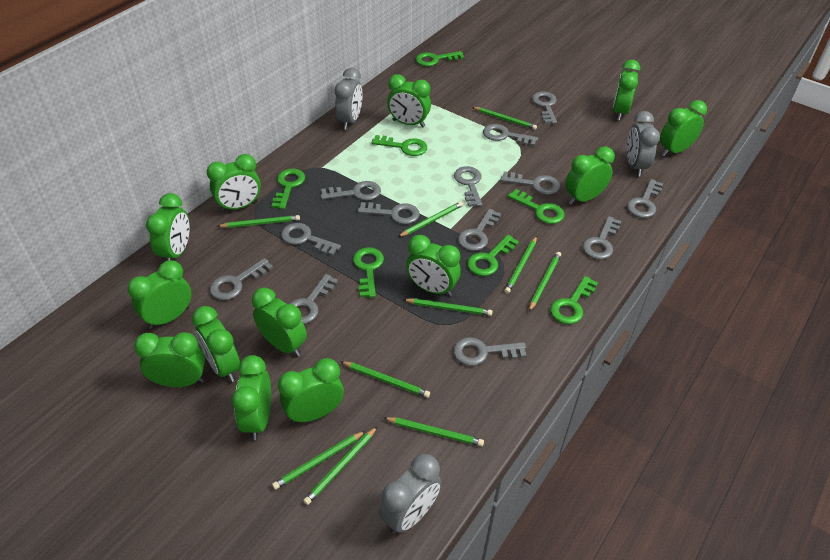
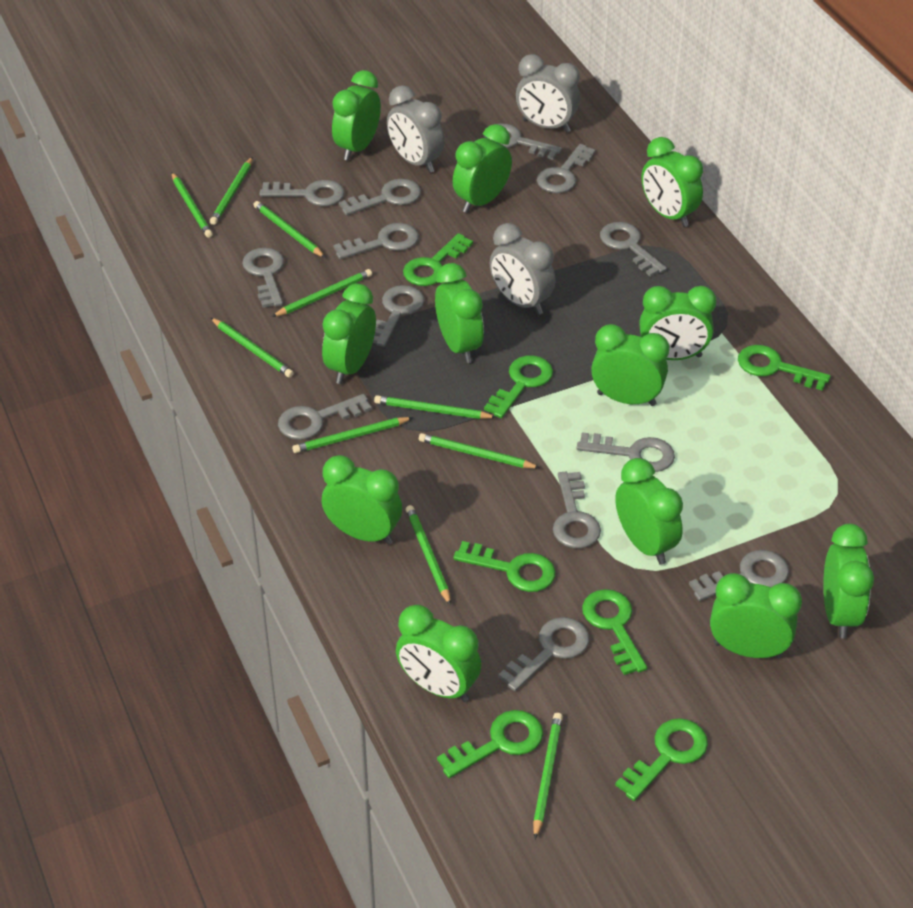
green clock: 13 -> 12

